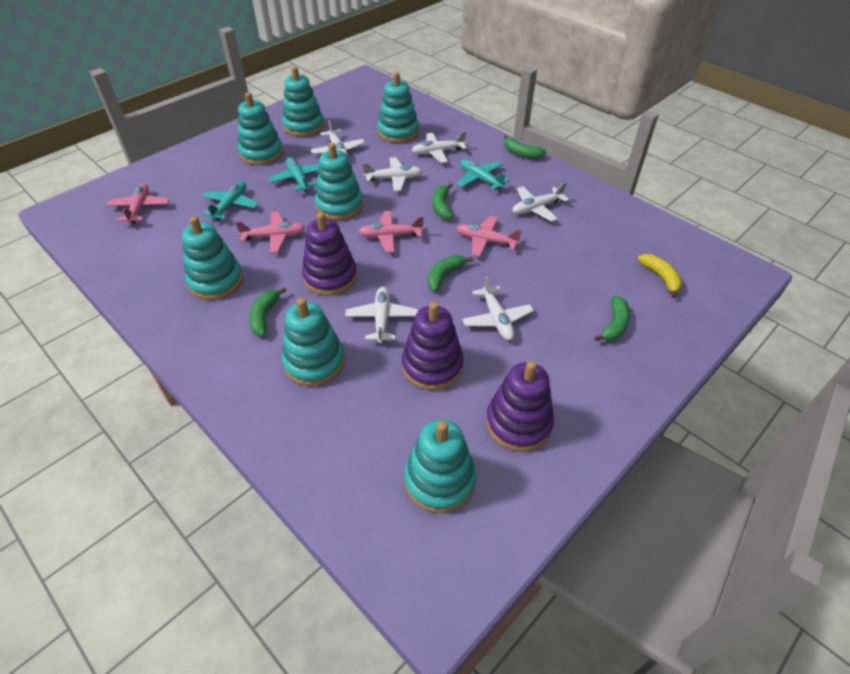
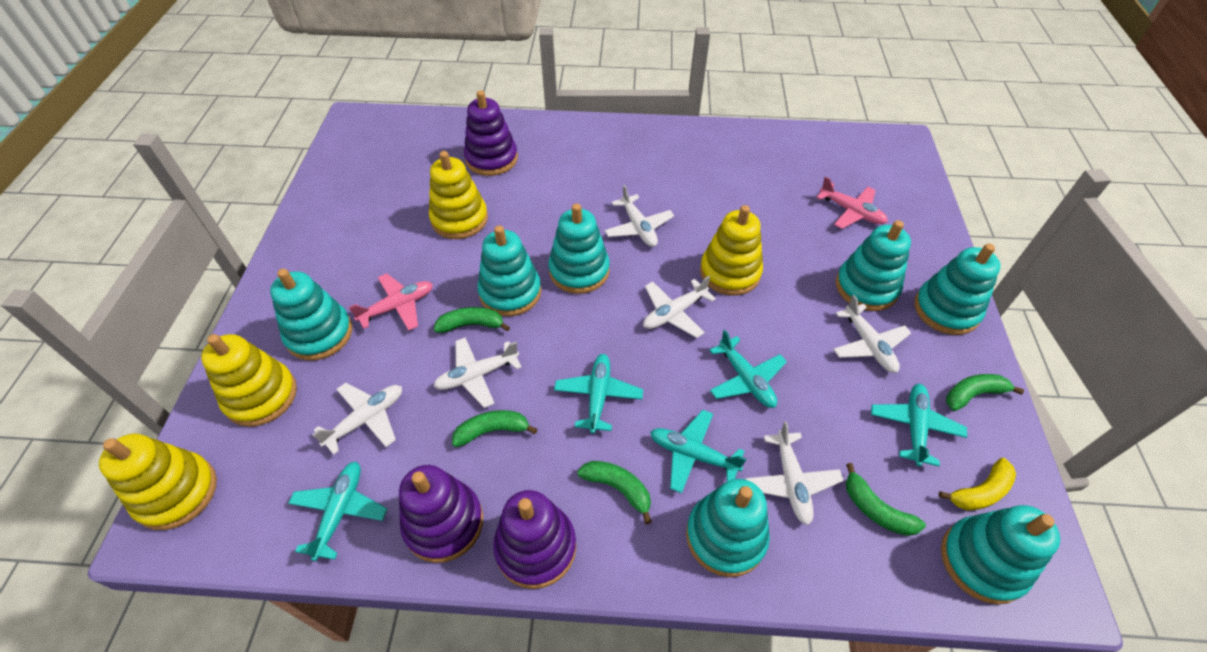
pink plane: 4 -> 2
turquoise plane: 3 -> 5
yellow stacking toy: 0 -> 4

